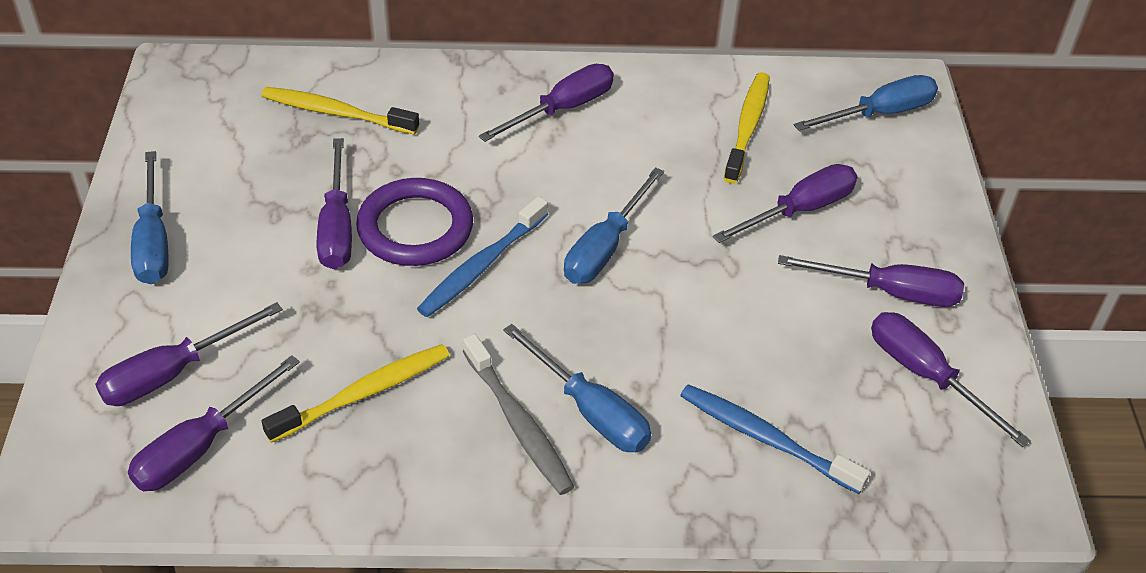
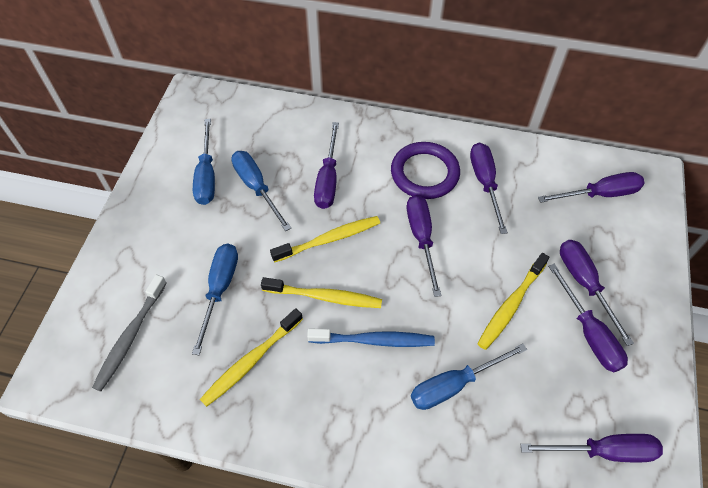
blue toothbrush: 2 -> 1
yellow toothbrush: 3 -> 4

